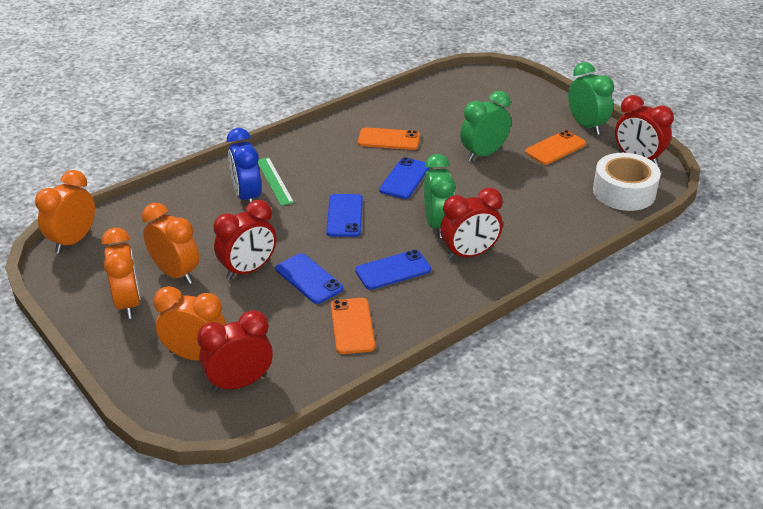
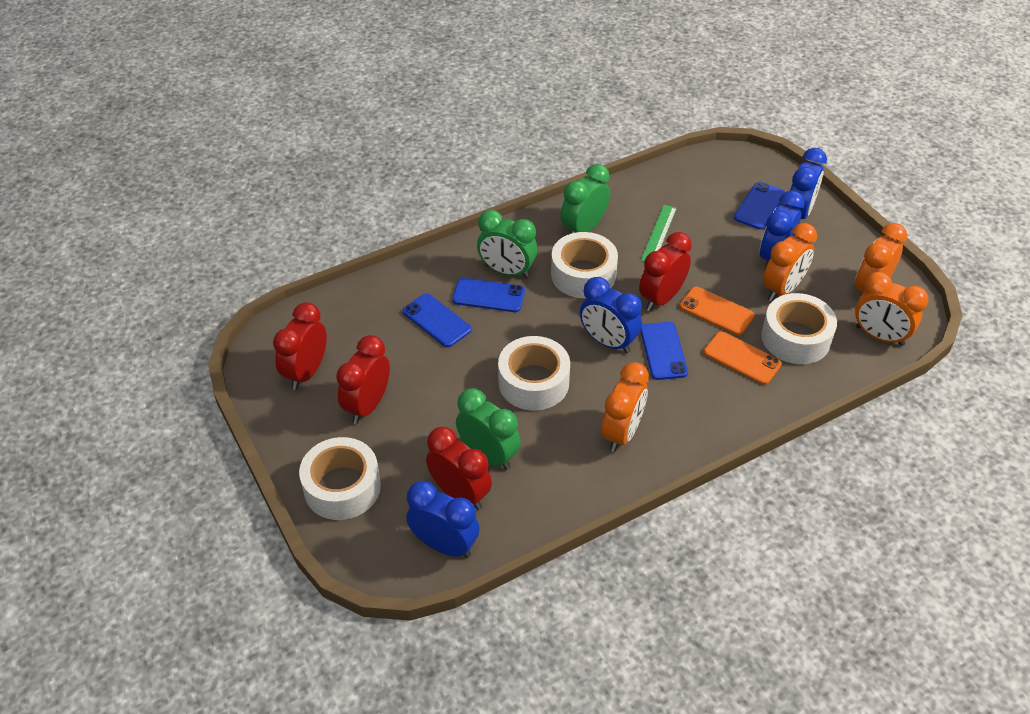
blue clock: 1 -> 4
orange phone: 3 -> 2
white tape: 1 -> 4

